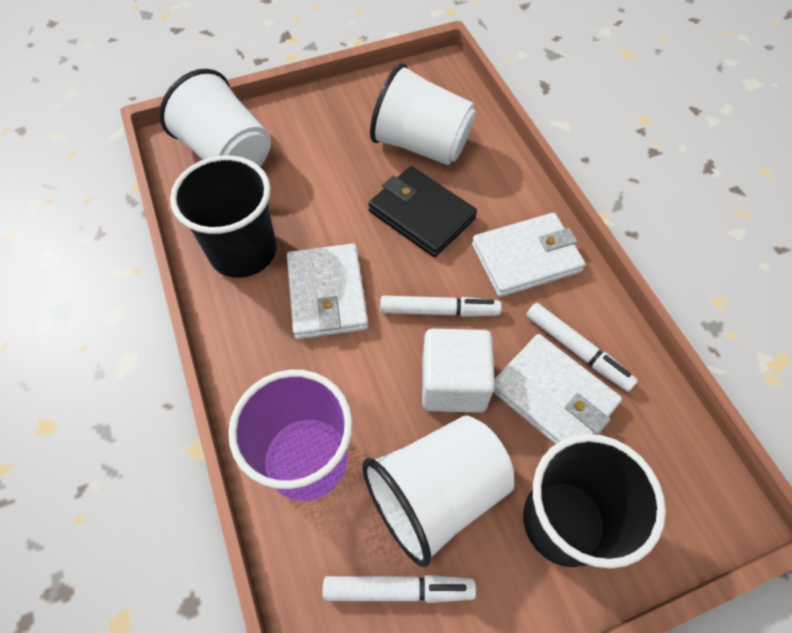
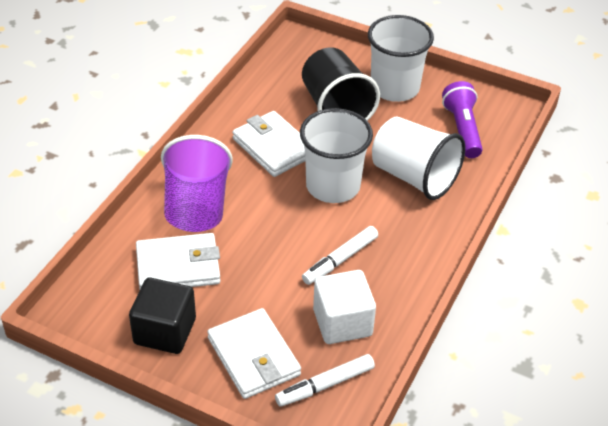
black cube: 0 -> 1
black cup: 2 -> 1
black wallet: 1 -> 0
purple flashlight: 0 -> 1
white marker: 3 -> 2

